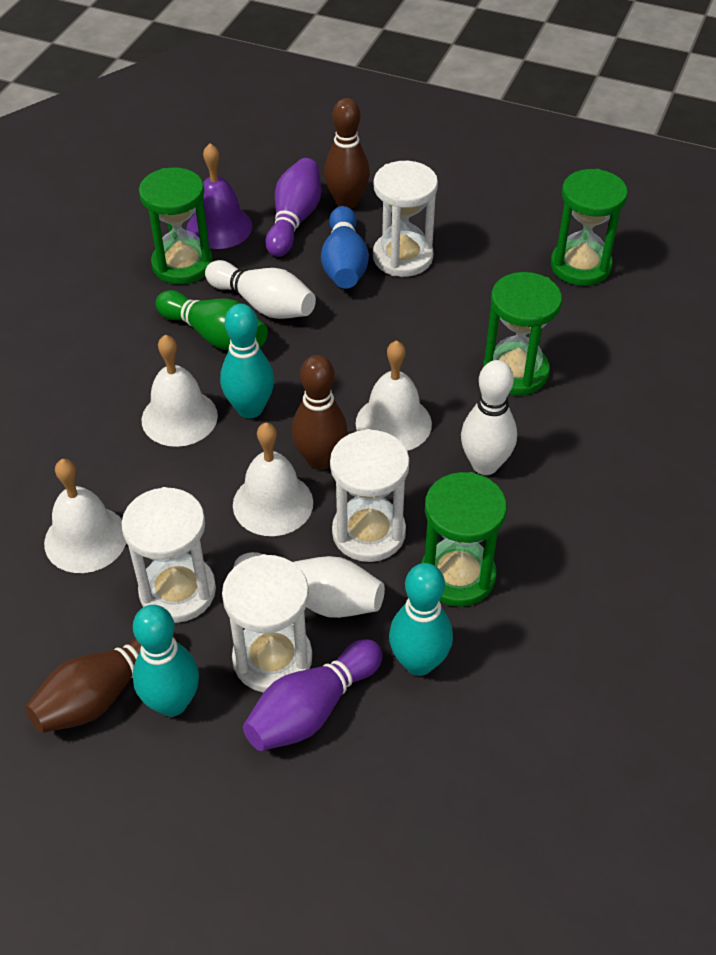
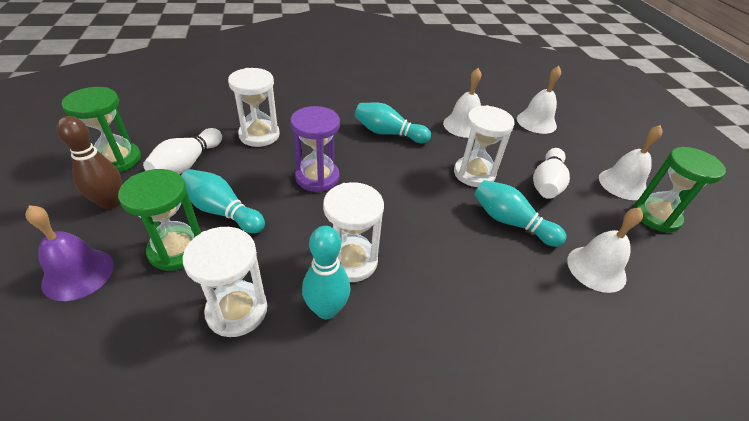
blue bowling pin: 1 -> 0
brown bowling pin: 3 -> 1
green bowling pin: 1 -> 0
green hourglass: 4 -> 3
purple bowling pin: 2 -> 0
purple hourglass: 0 -> 1
turquoise bowling pin: 3 -> 4
white bowling pin: 3 -> 2

